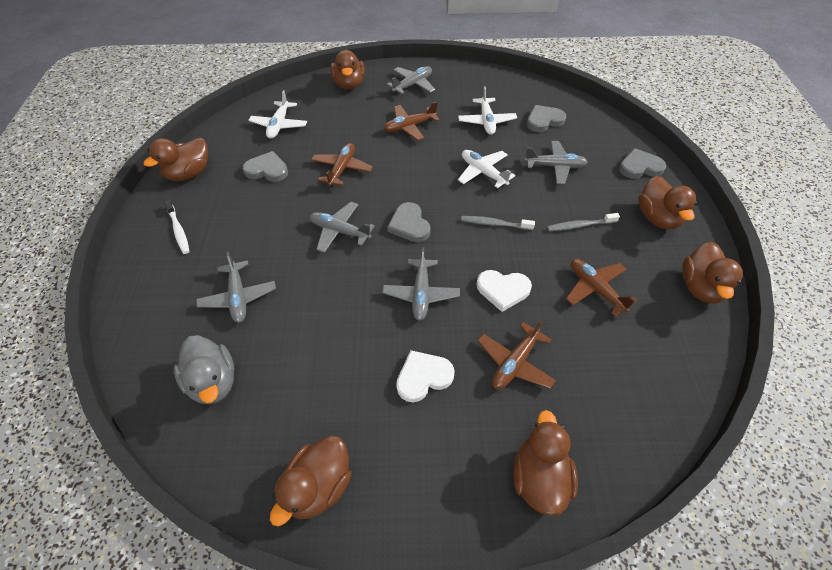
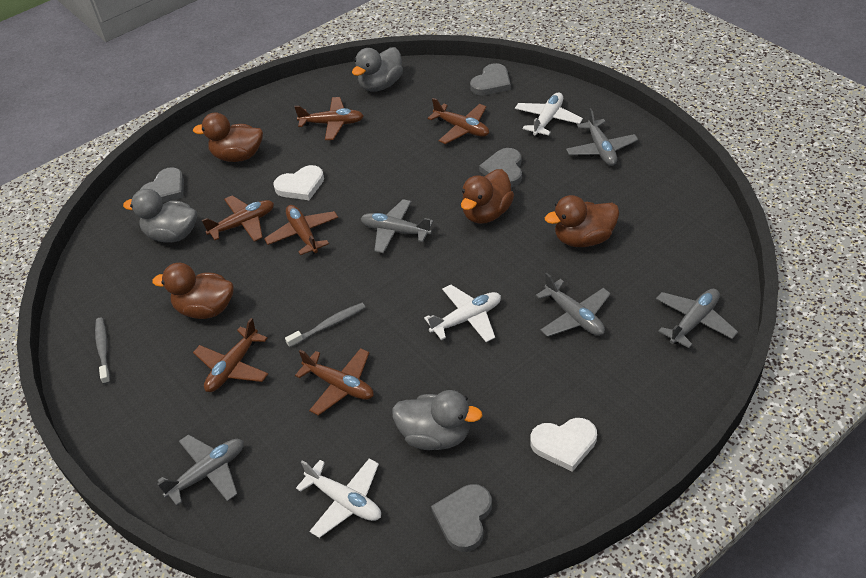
brown duck: 6 -> 4
brown plane: 4 -> 6
grey duck: 1 -> 3
white toothbrush: 1 -> 0

